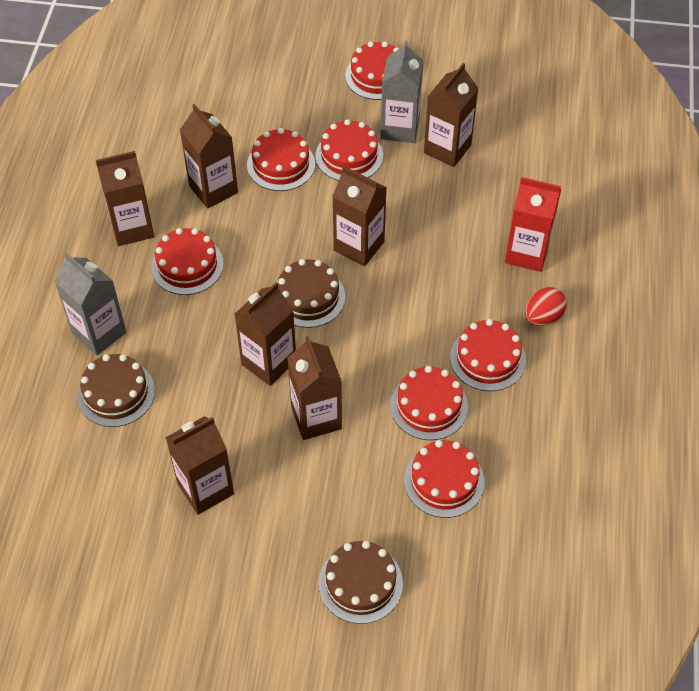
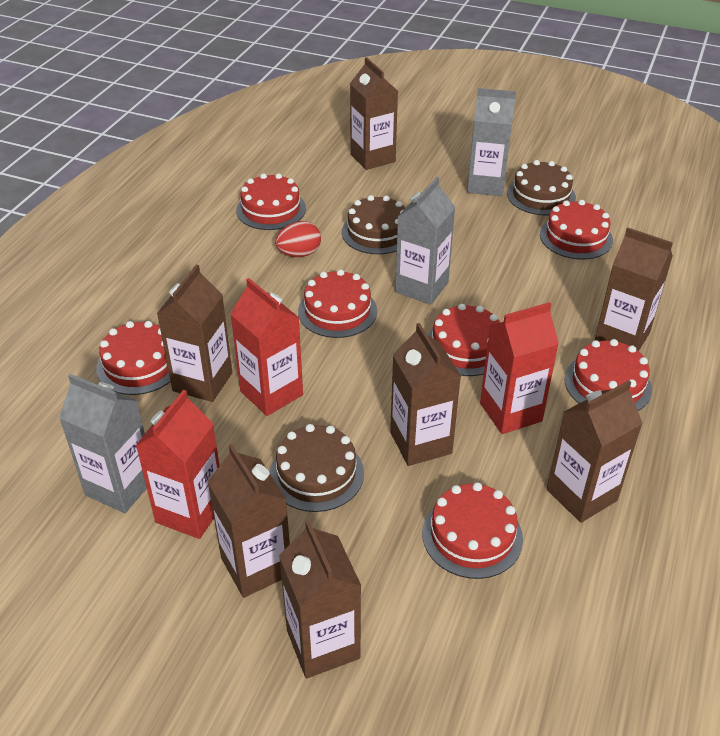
grey carton: 2 -> 3
red carton: 1 -> 3

